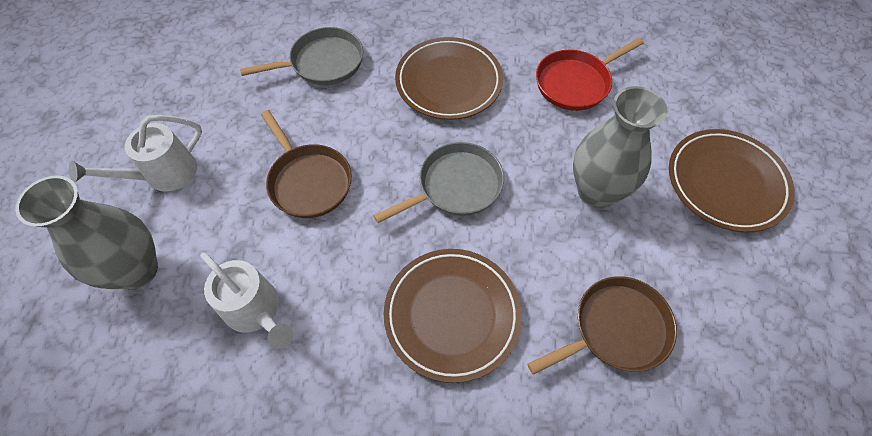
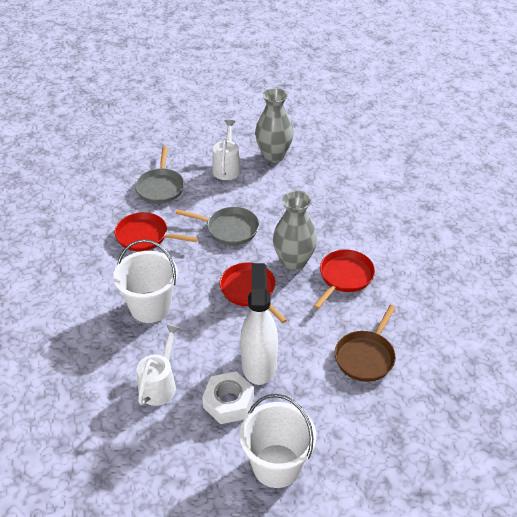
brown pan: 2 -> 1
brown plate: 3 -> 0
red pan: 1 -> 3
white bucket: 0 -> 2
white nut: 0 -> 1
white spray bottle: 0 -> 1

